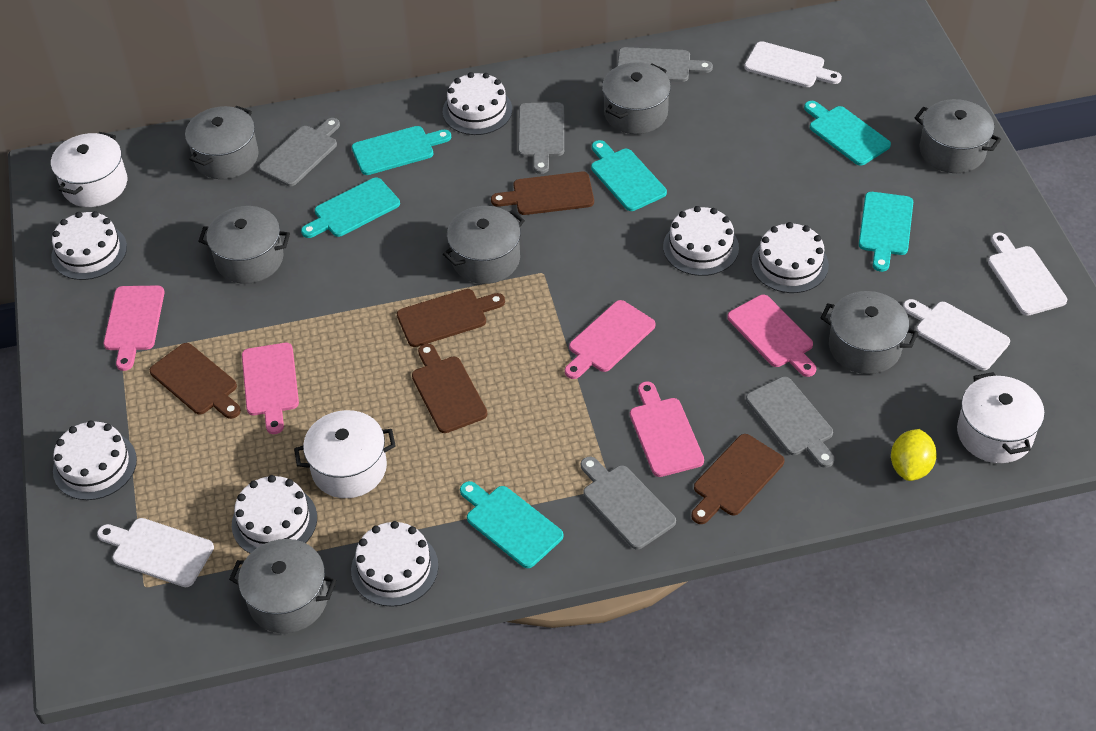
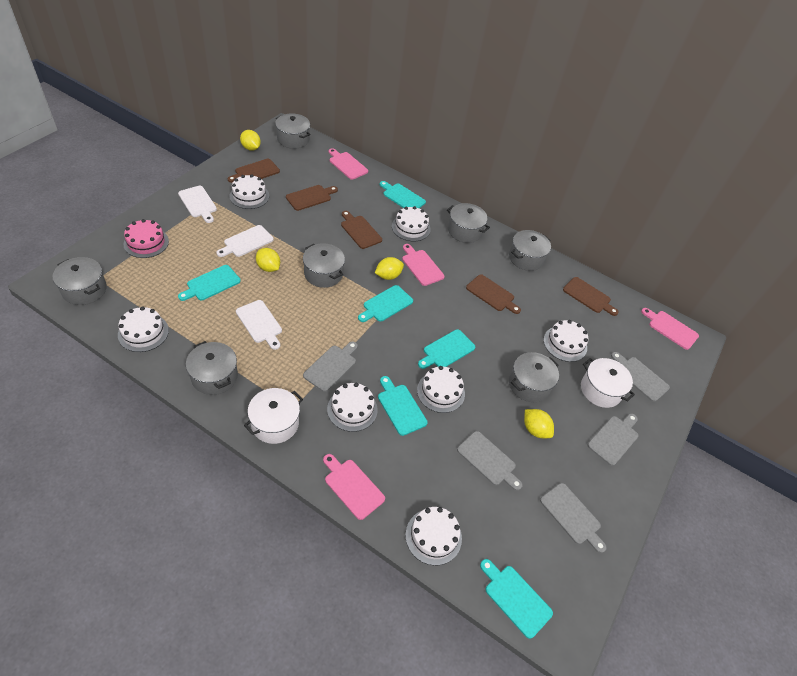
pink cake: 0 -> 1
pink cutting board: 5 -> 4
white cutting board: 4 -> 3
white pot: 3 -> 2
yellow lemon: 1 -> 4

